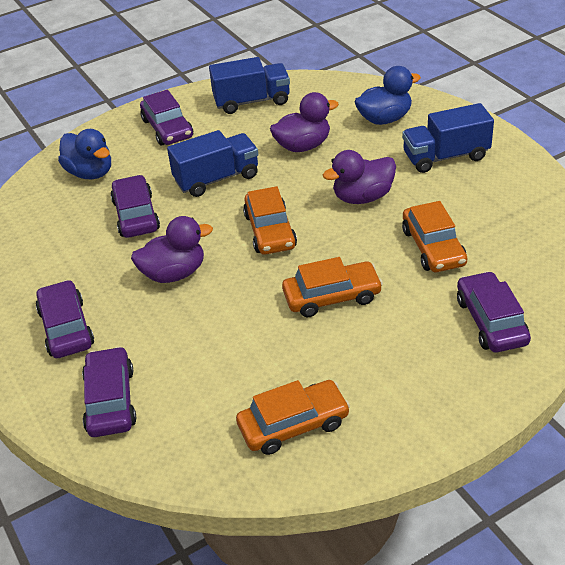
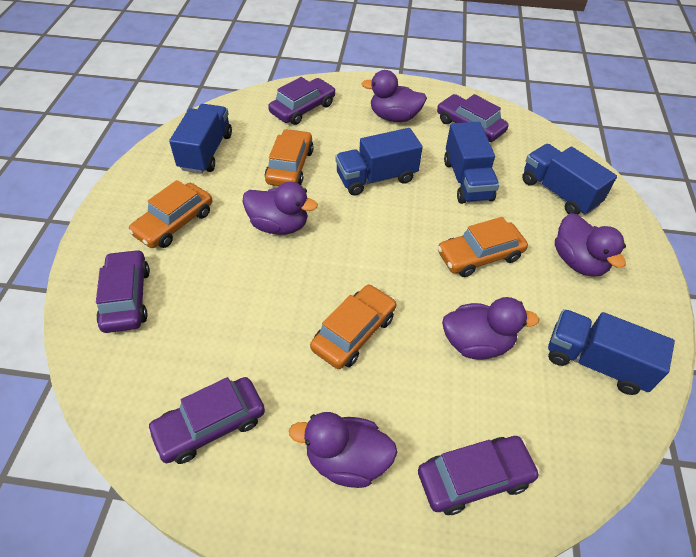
blue duck: 2 -> 0
blue truck: 3 -> 5
purple duck: 3 -> 5

